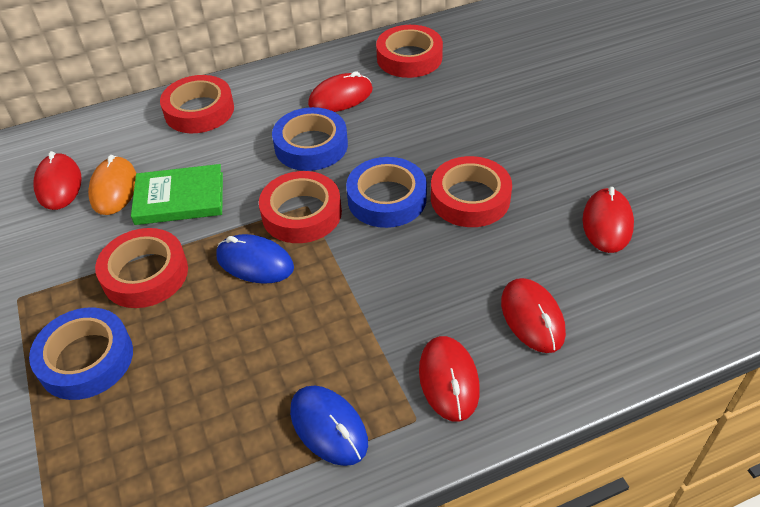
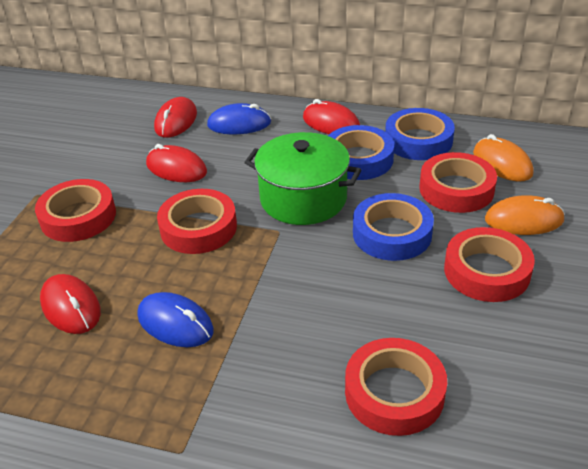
green book: 1 -> 0
green pot: 0 -> 1
orange mouse: 1 -> 2
red mouse: 5 -> 4

